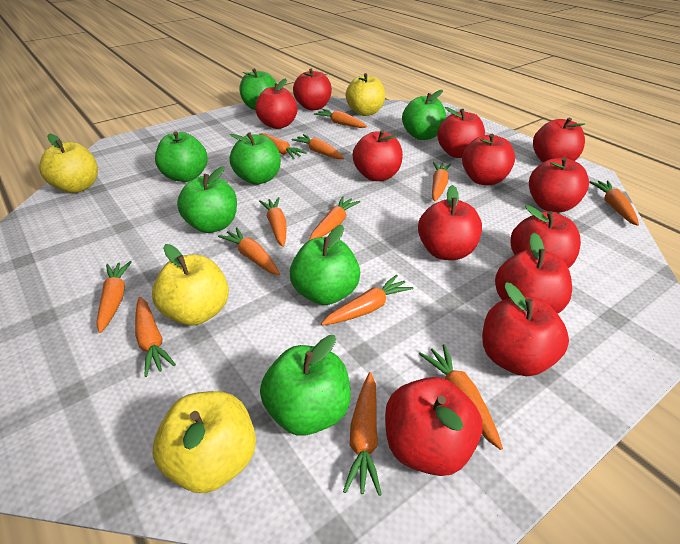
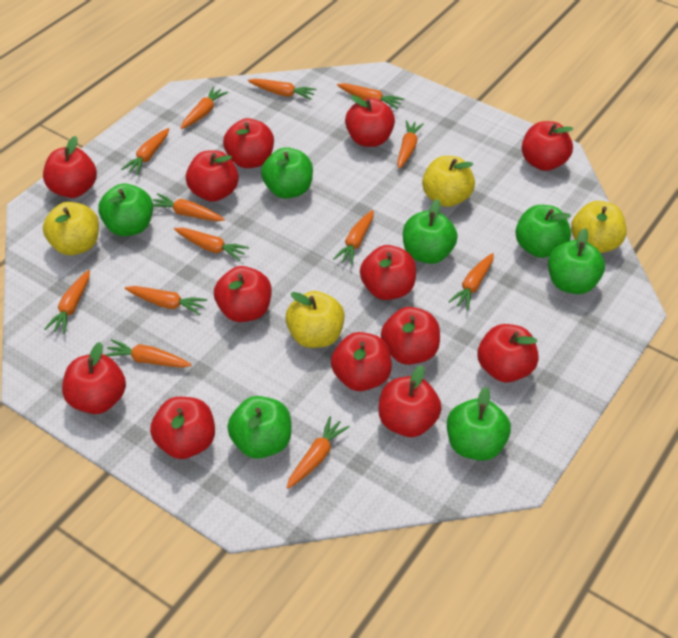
red apple: 12 -> 13

